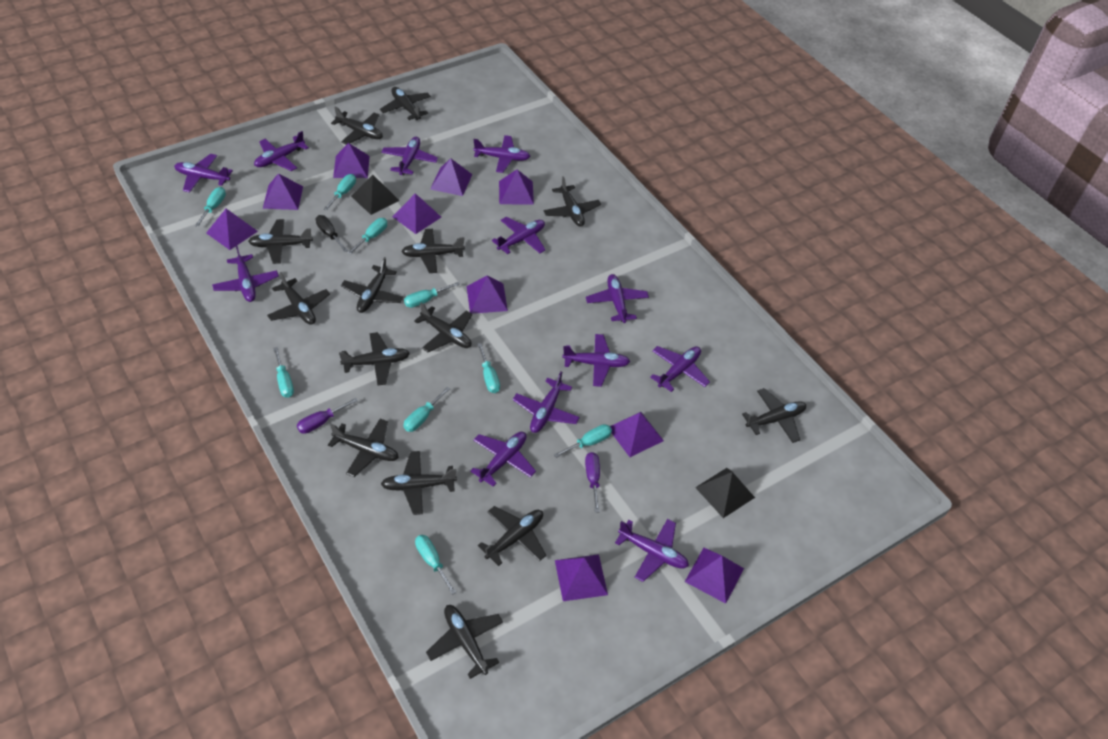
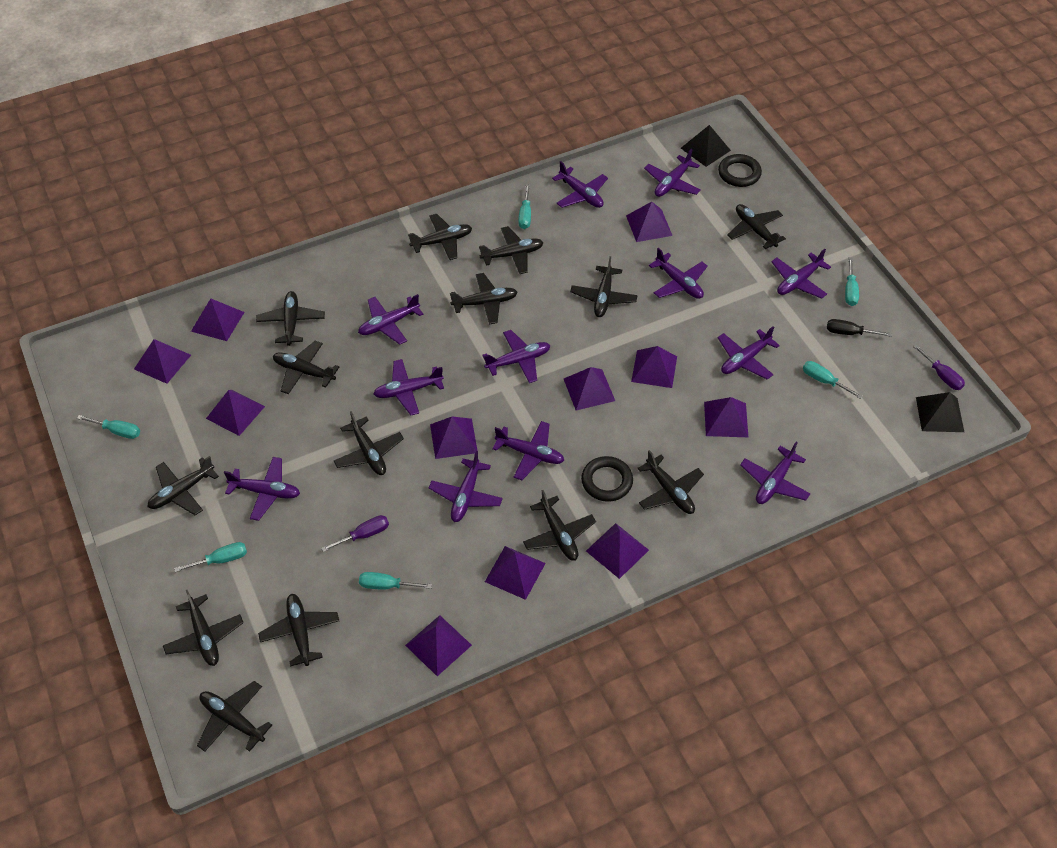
black ring: 0 -> 2
purple pyramid: 10 -> 11
turquoise screwdriver: 9 -> 6

